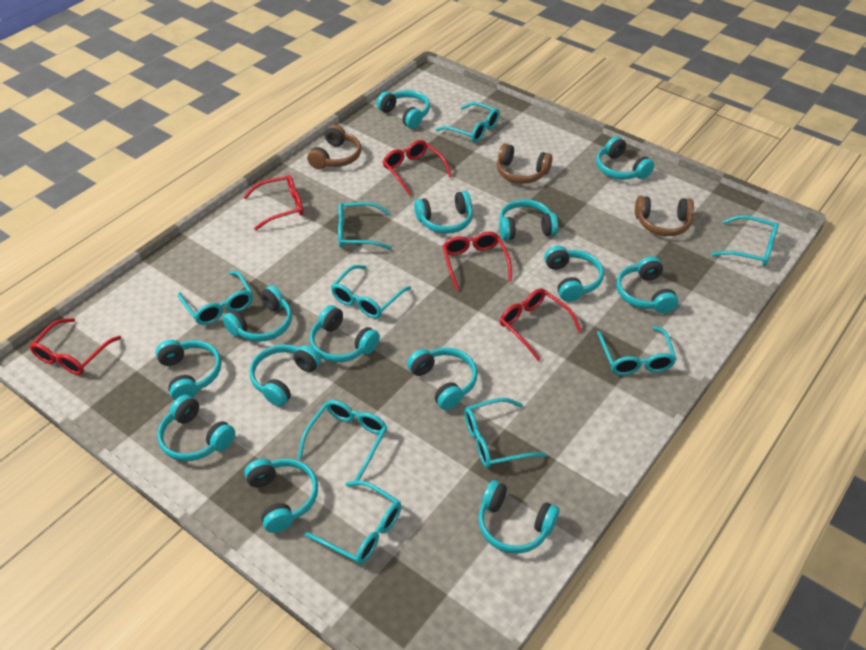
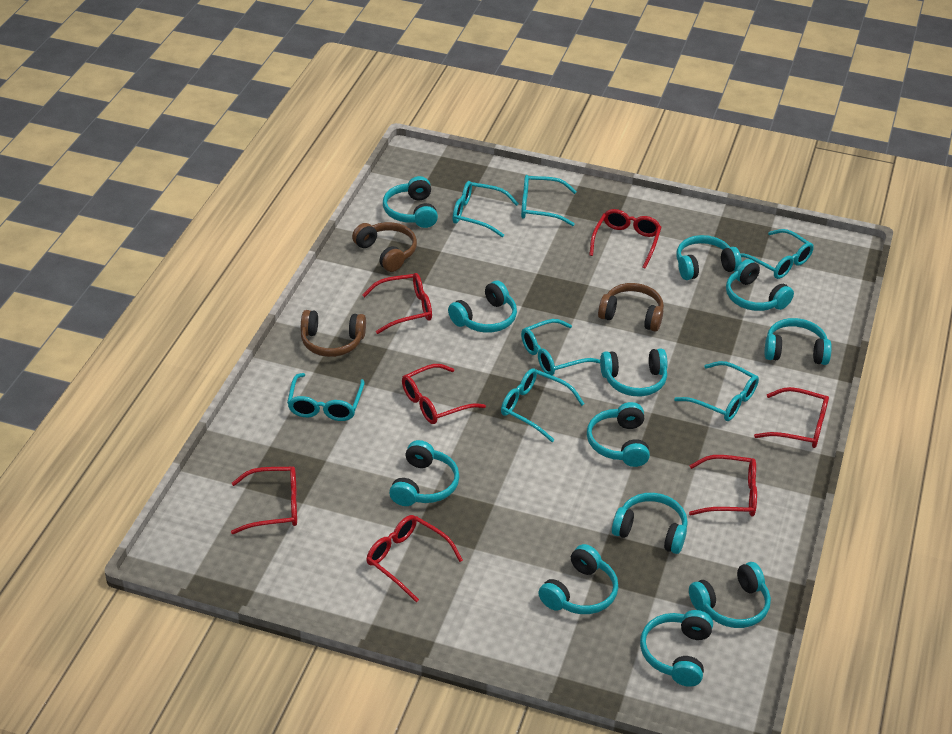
red glasses: 5 -> 7
turquoise glasses: 9 -> 7
turquoise headphones: 14 -> 12

